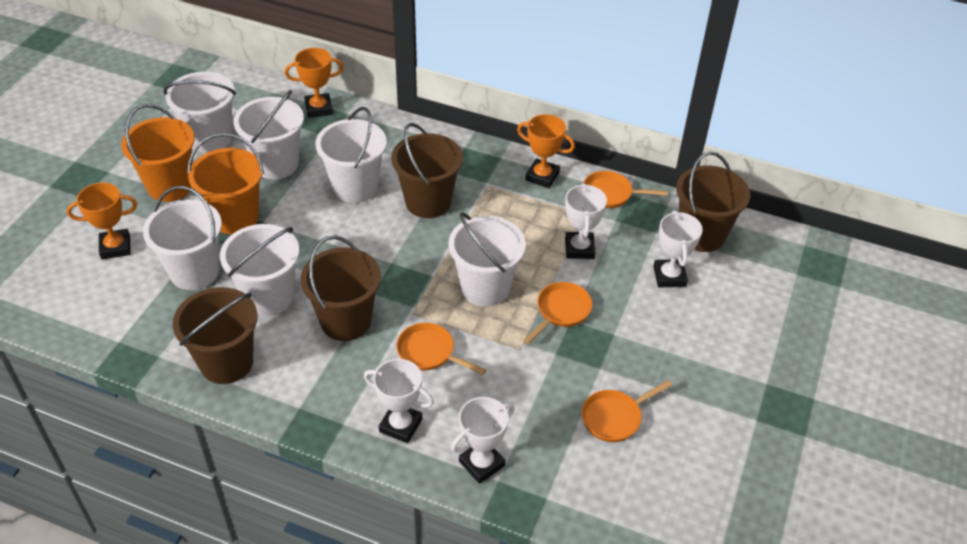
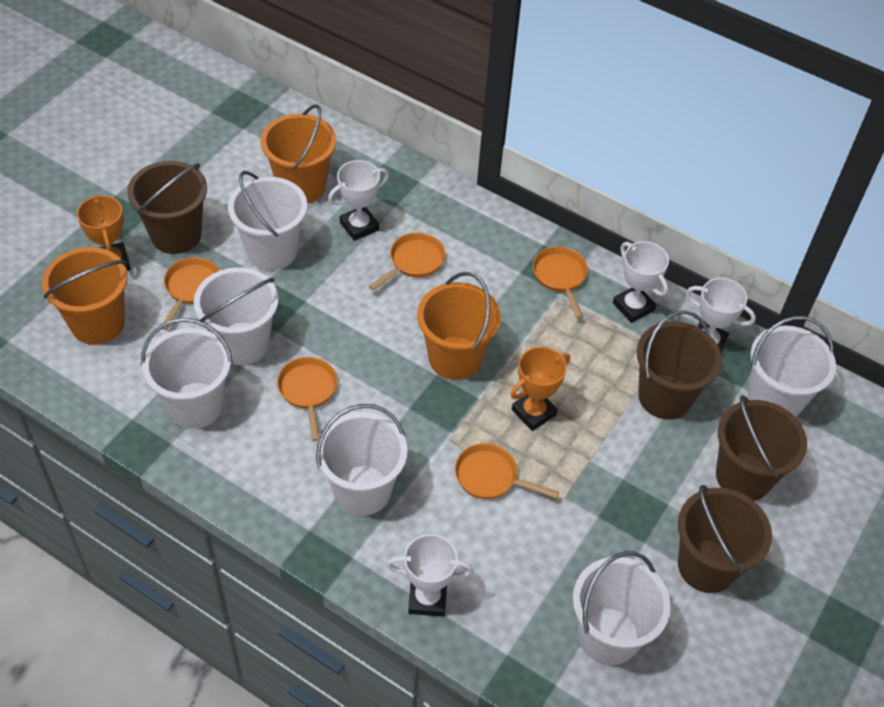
orange bucket: 2 -> 3
orange pan: 4 -> 5
orange trophy: 3 -> 2

